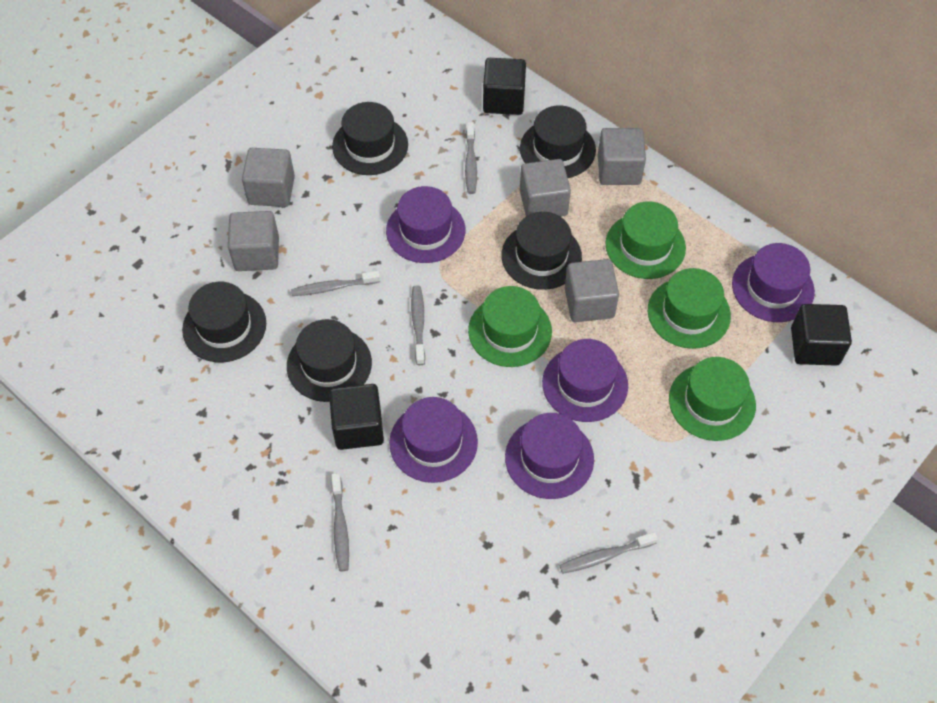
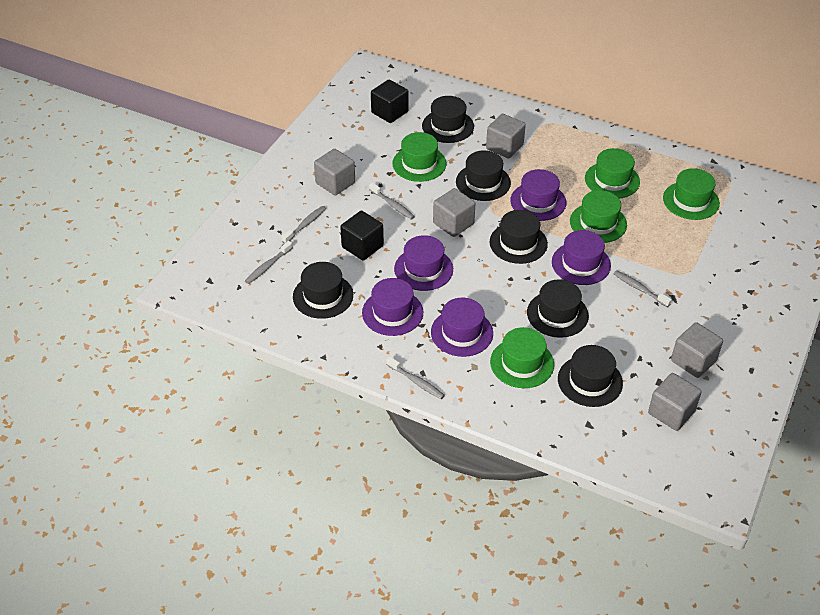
black cube: 3 -> 2
black hat: 5 -> 6
green hat: 4 -> 5

